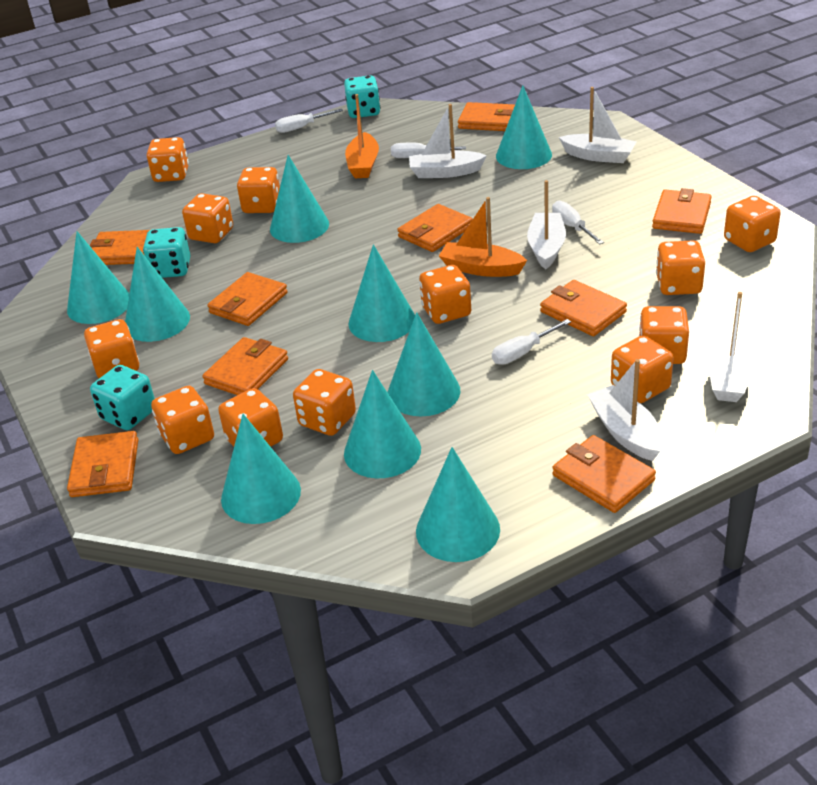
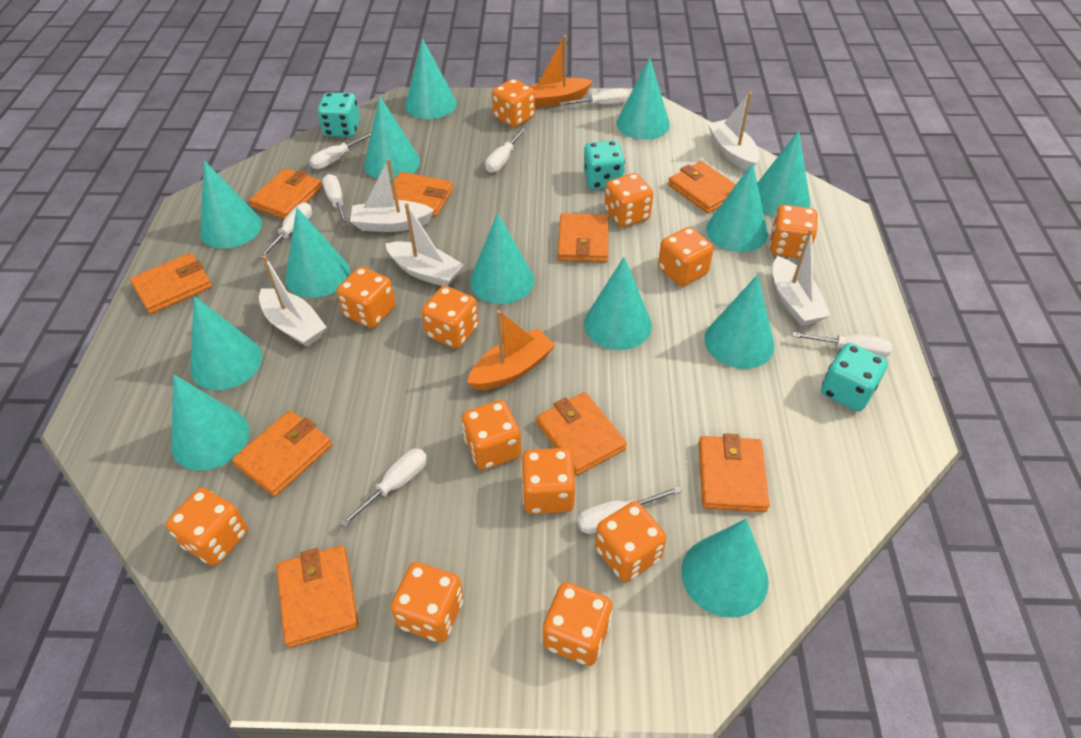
turquoise cone: 9 -> 13
white screwdriver: 4 -> 8

